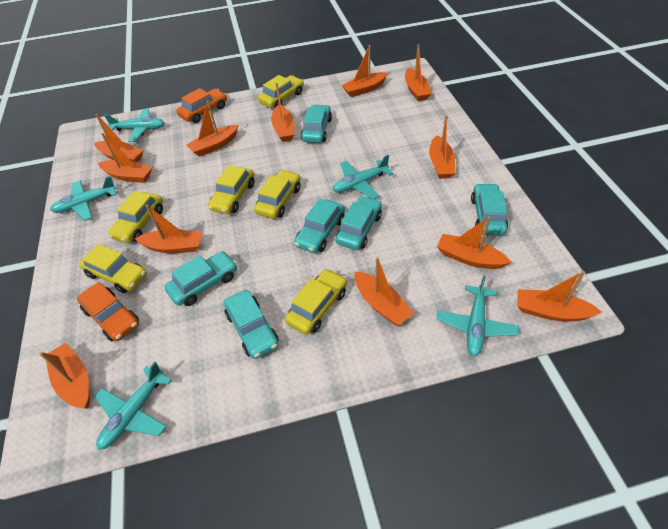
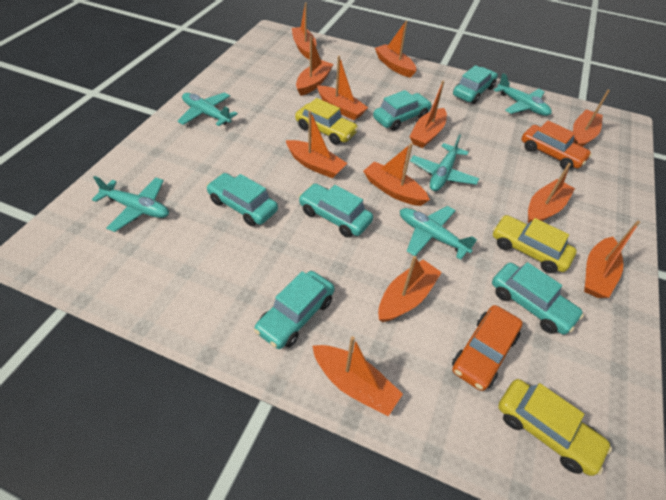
yellow car: 6 -> 3

